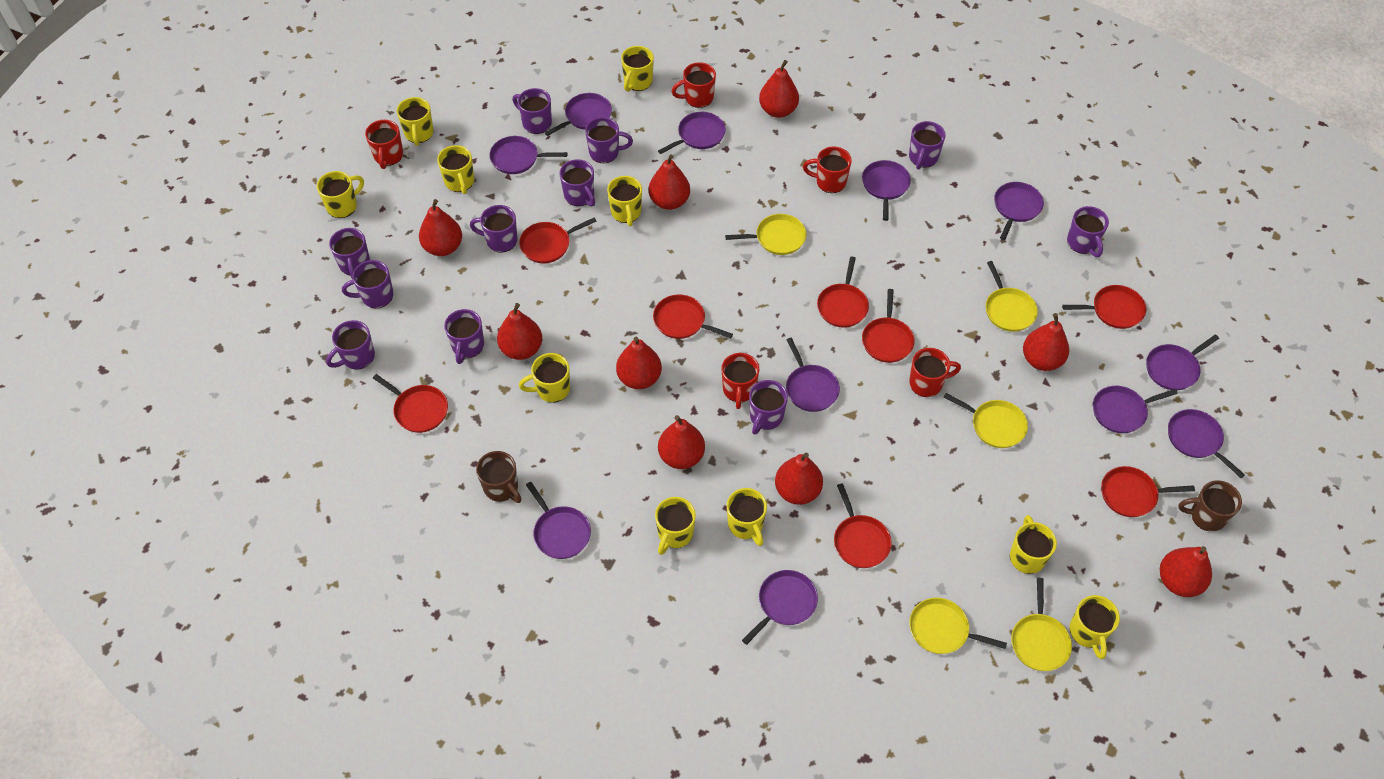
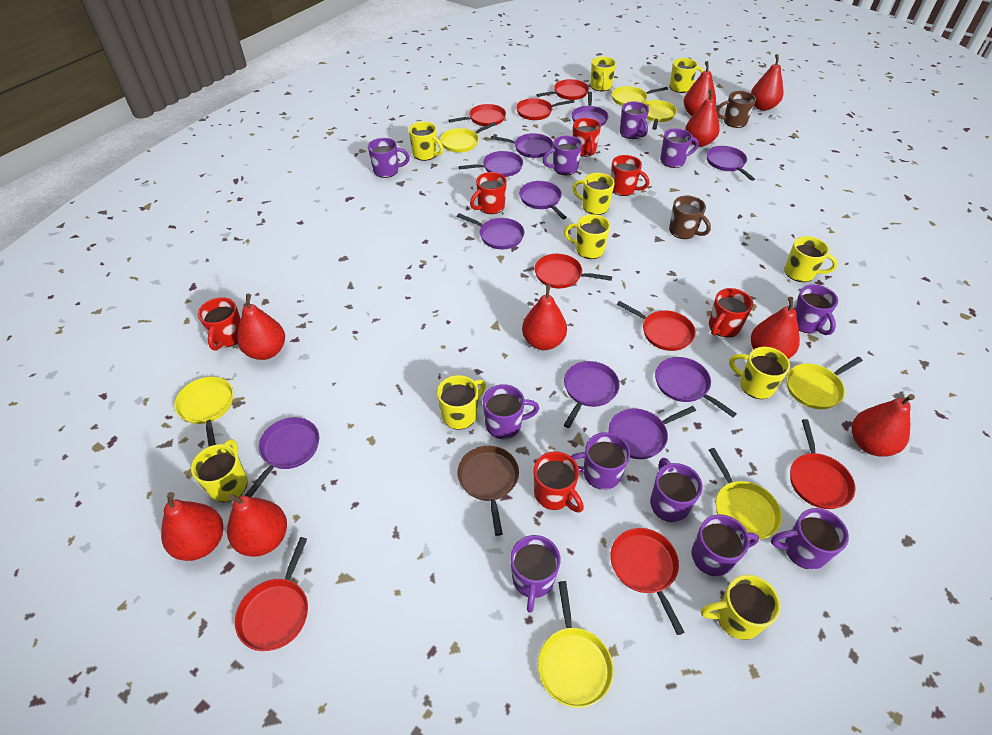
brown pan: 0 -> 1
purple pan: 11 -> 10
red mug: 5 -> 6
yellow pan: 5 -> 7

